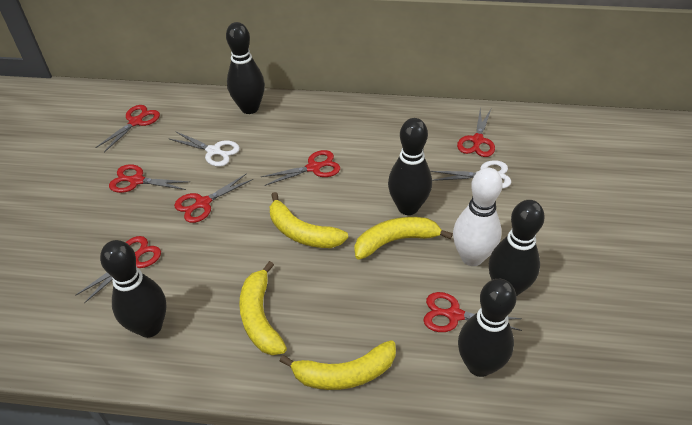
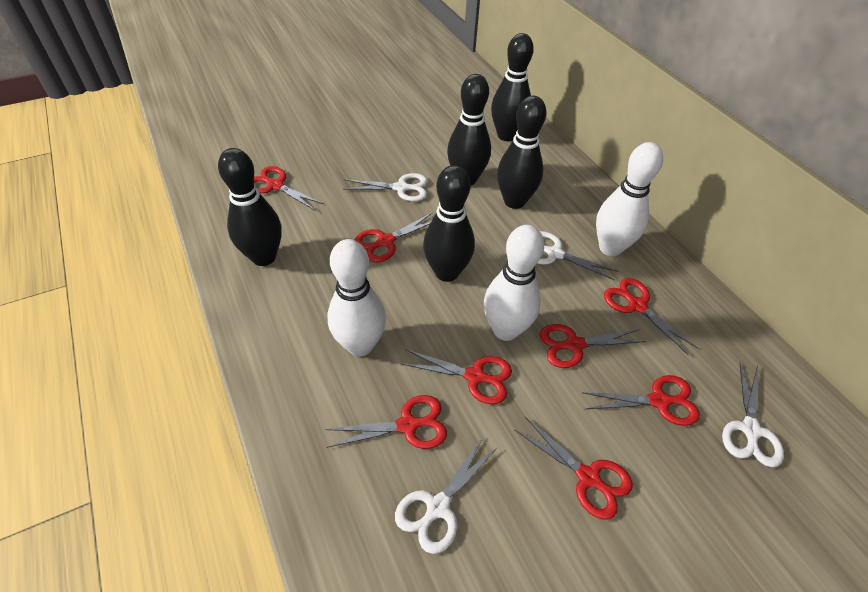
red scissors: 7 -> 8
white bowling pin: 1 -> 3
white scissors: 2 -> 4
yellow banana: 4 -> 0

